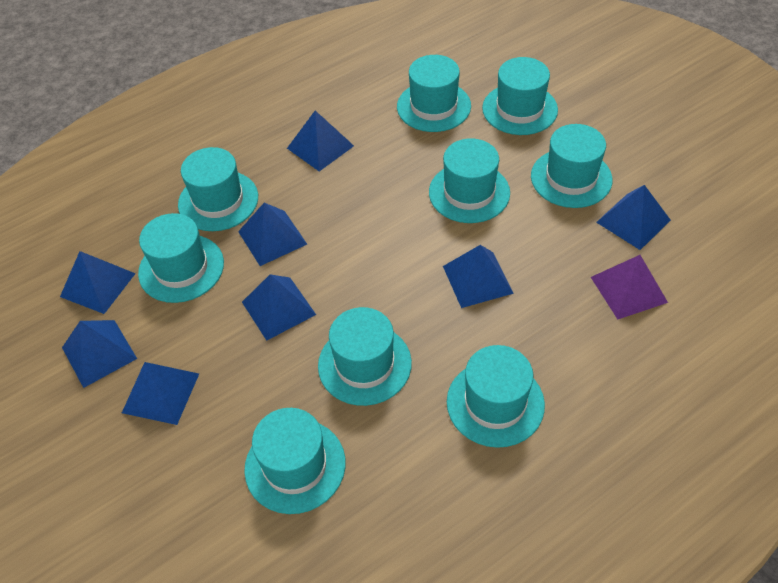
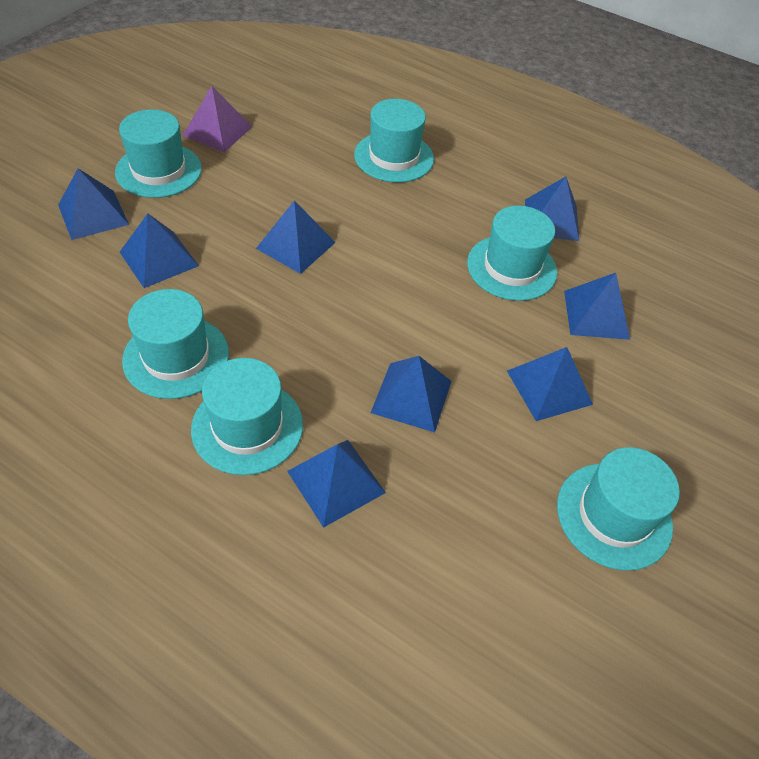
turquoise hat: 9 -> 6

